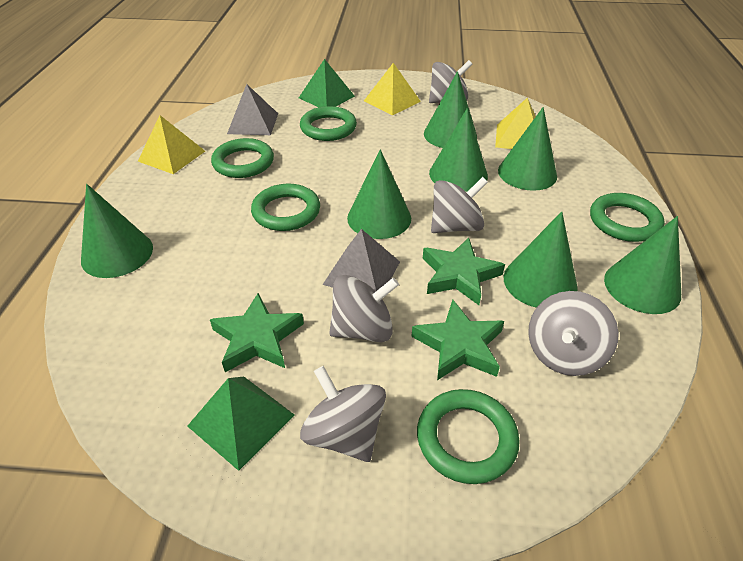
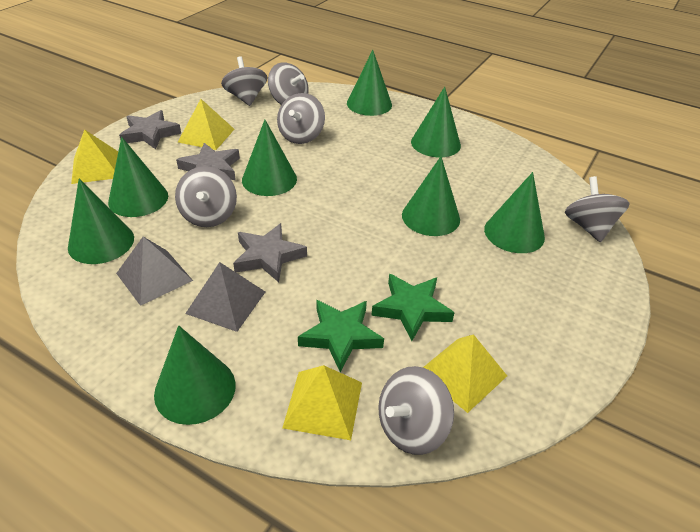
green cone: 7 -> 8
green pyramid: 2 -> 0
green ring: 5 -> 0
green star: 3 -> 2
grey spinning top: 5 -> 6
grey star: 0 -> 3
yellow pyramid: 3 -> 4

